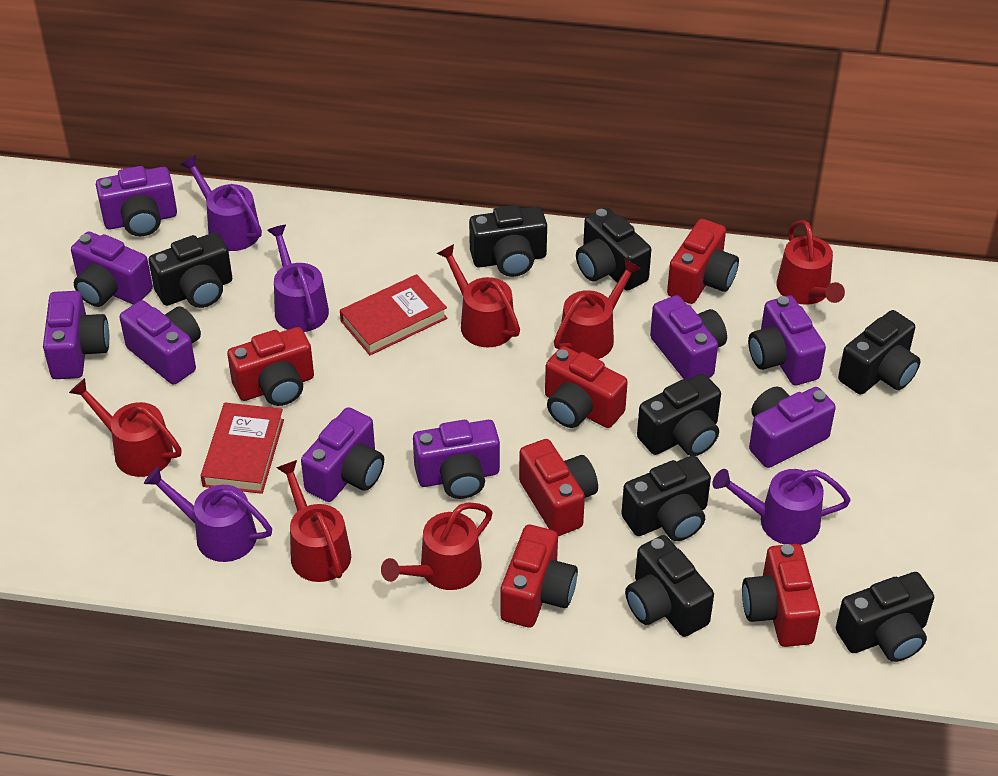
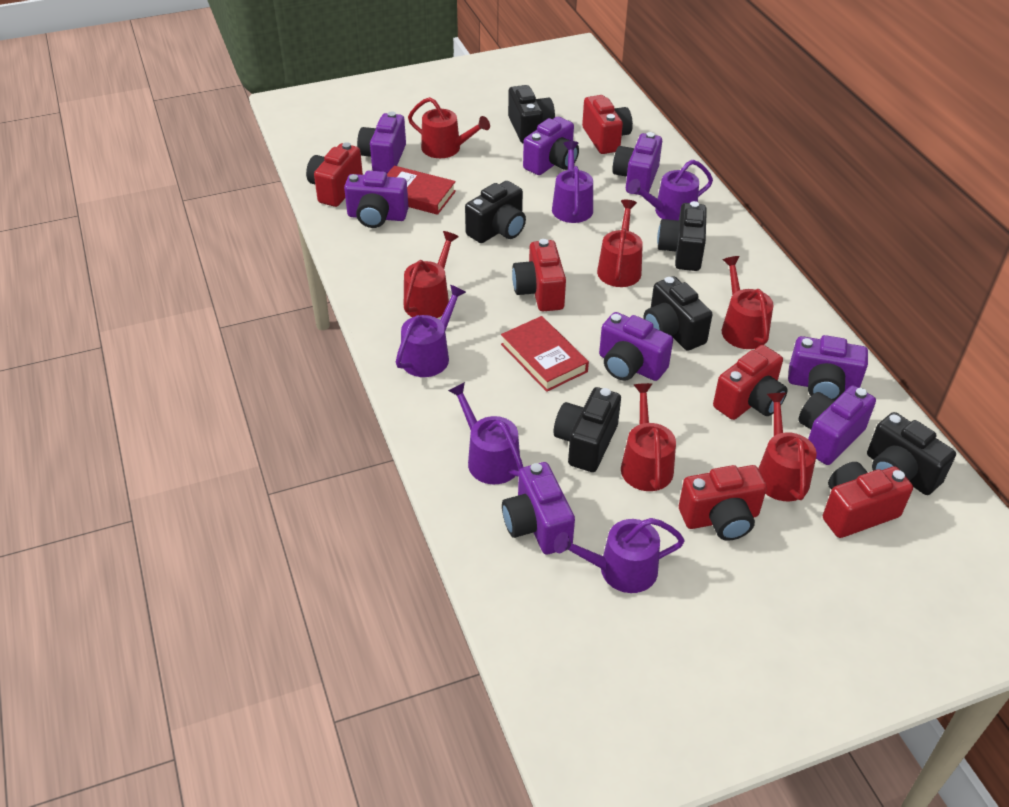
black camera: 8 -> 6
purple camera: 9 -> 8
purple watering can: 4 -> 5

